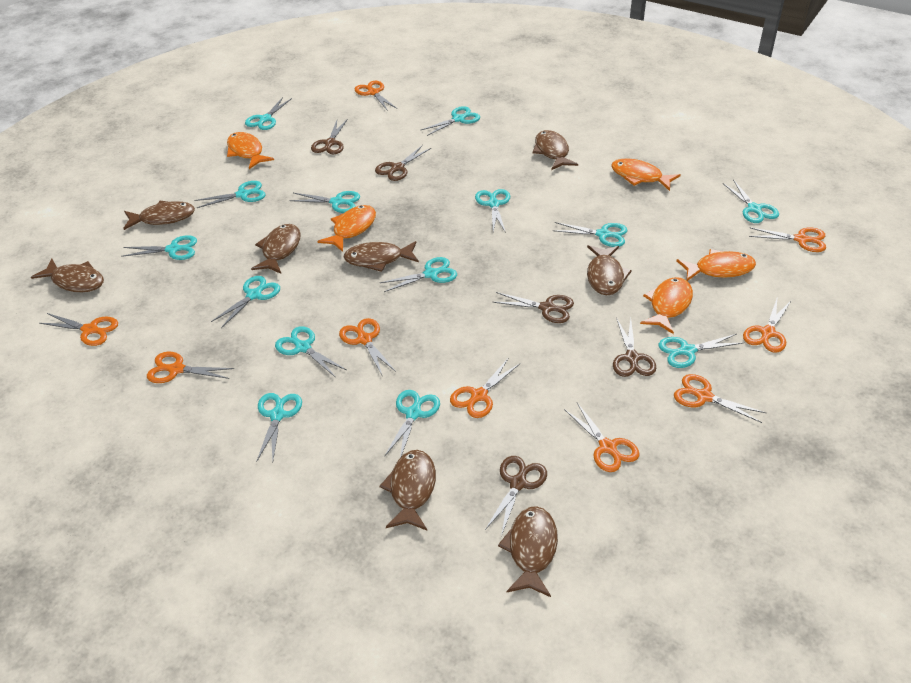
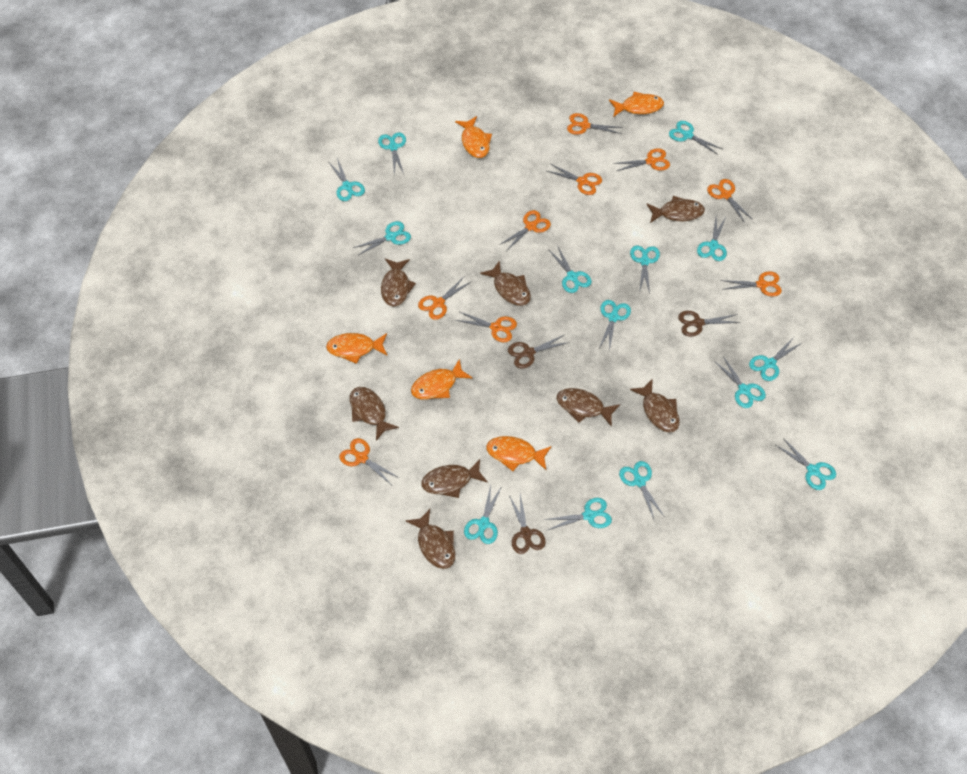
brown scissors: 5 -> 3

